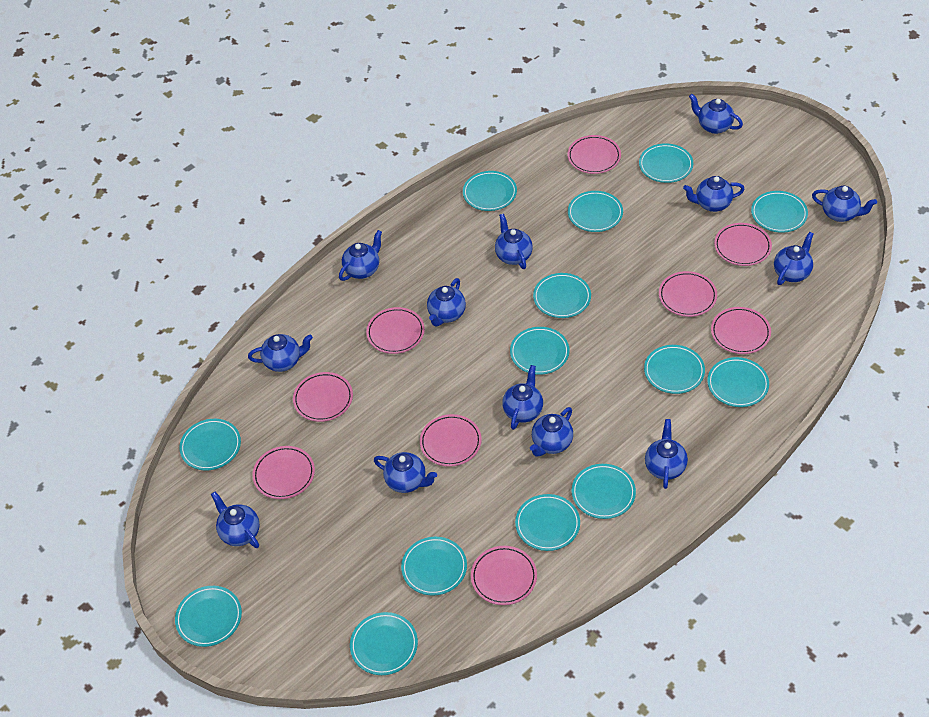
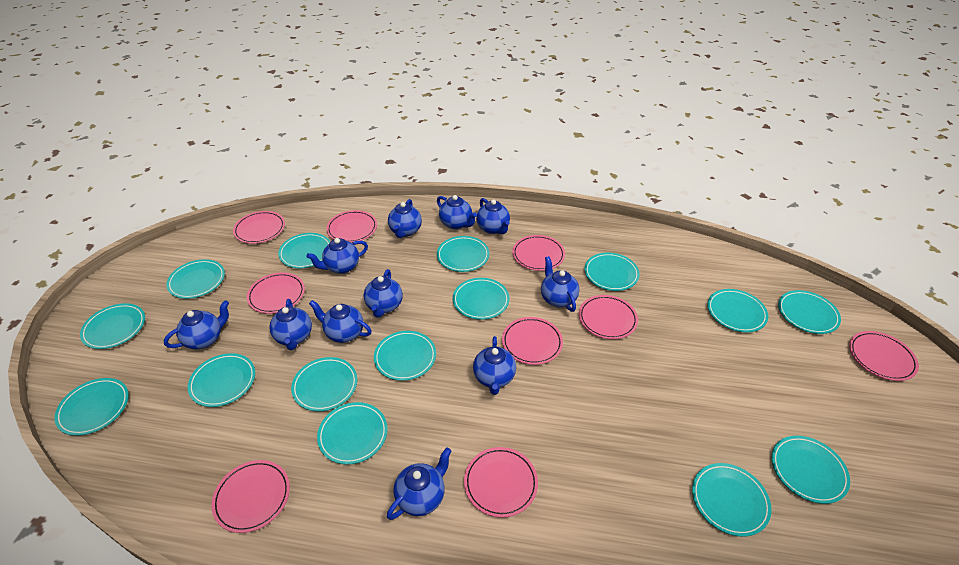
blue teapot: 13 -> 11
turquoise plate: 14 -> 15

